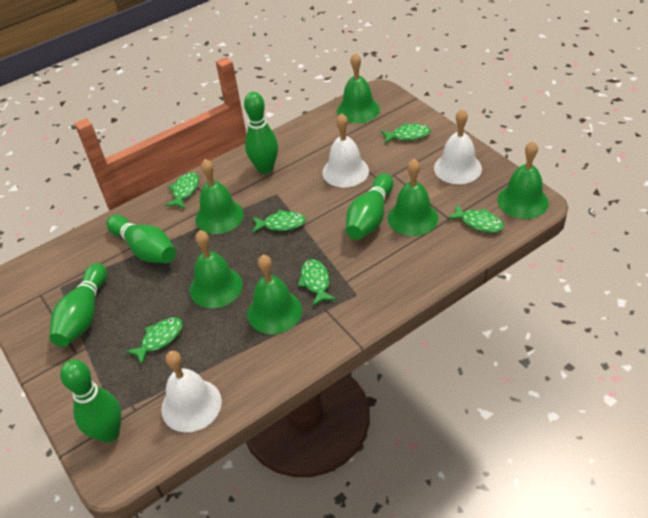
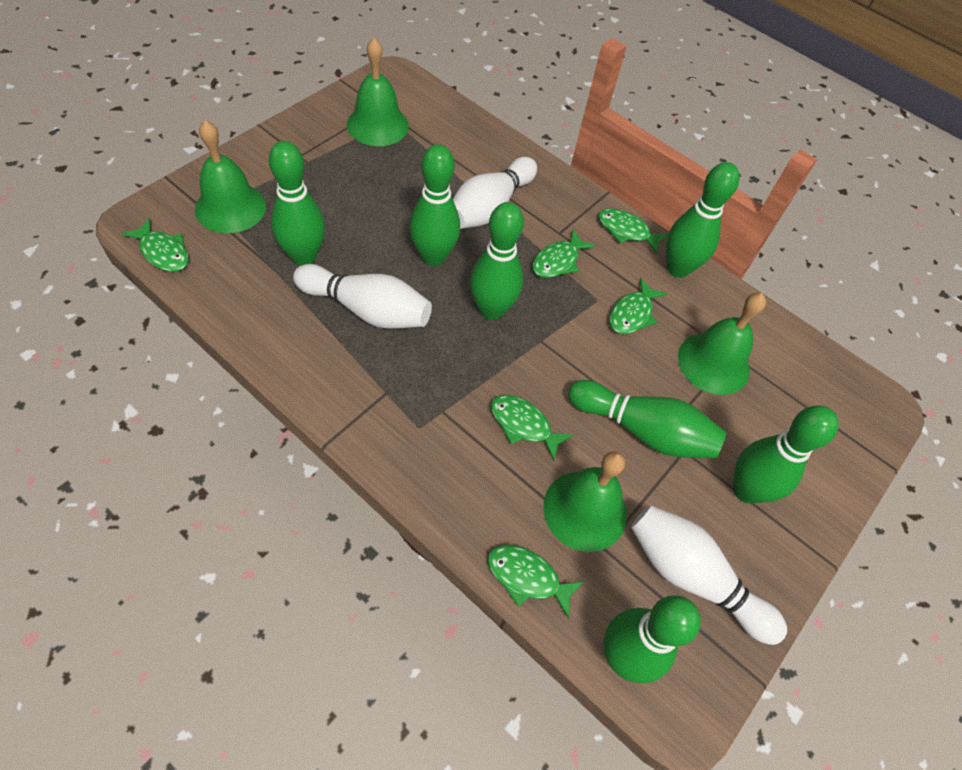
green bell: 6 -> 4
green bowling pin: 5 -> 7
white bell: 3 -> 0
white bowling pin: 0 -> 3

